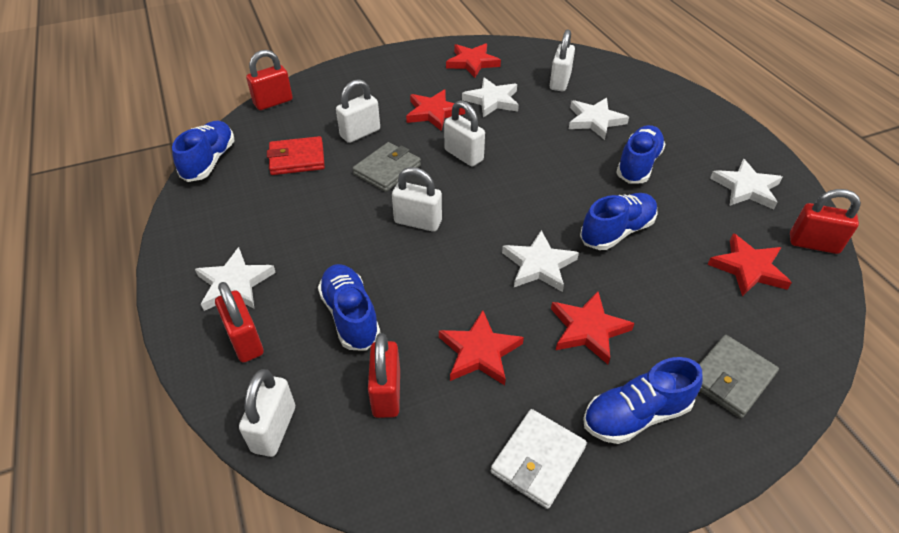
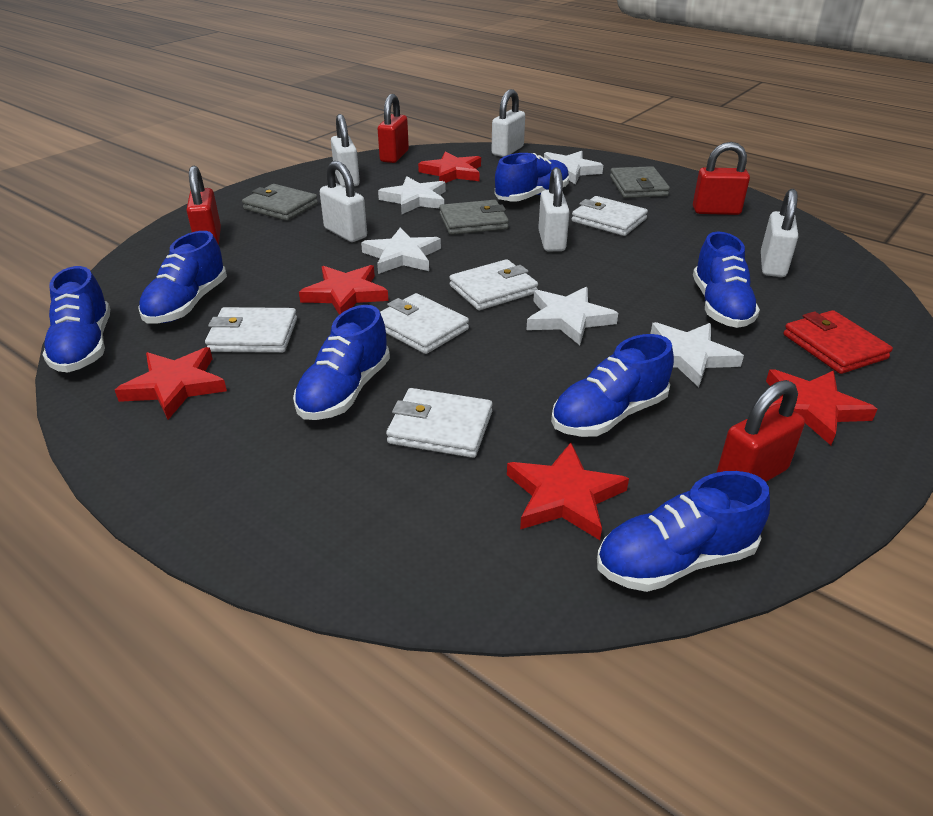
blue shoe: 5 -> 7
grey wallet: 2 -> 3
white wallet: 1 -> 5

